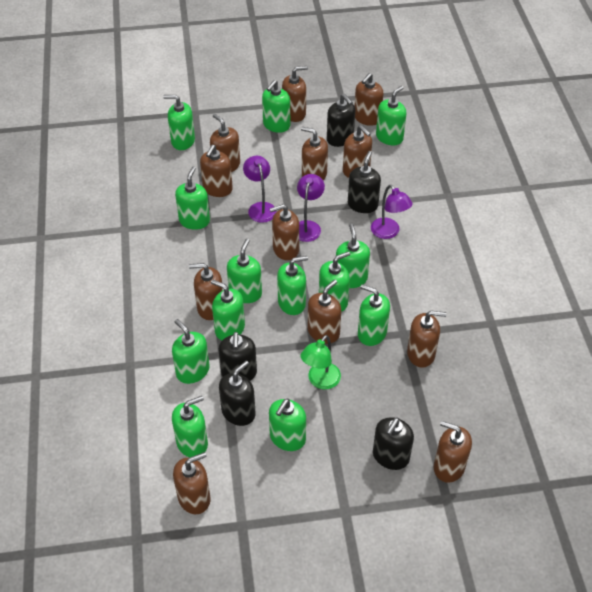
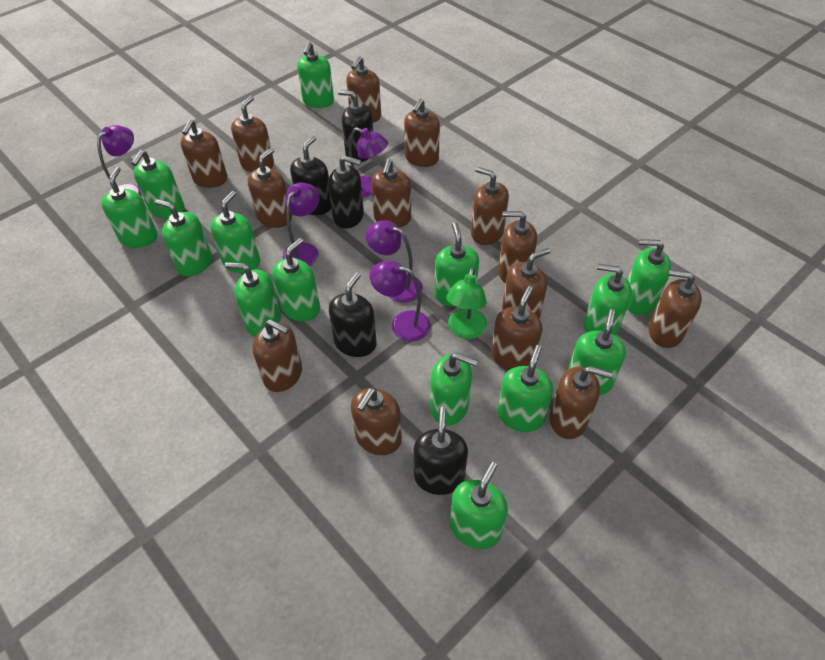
brown soap dispenser: 12 -> 14
green soap dispenser: 13 -> 14
purple lamp: 3 -> 5

